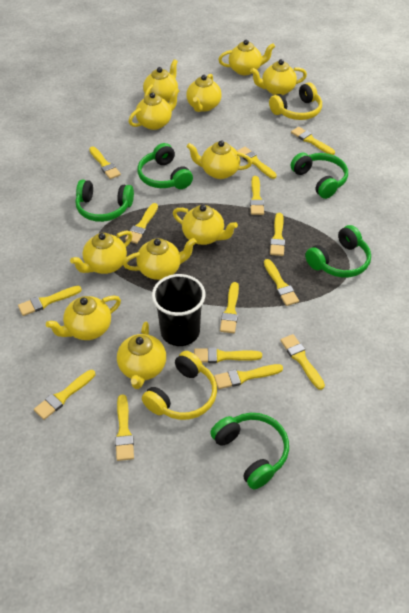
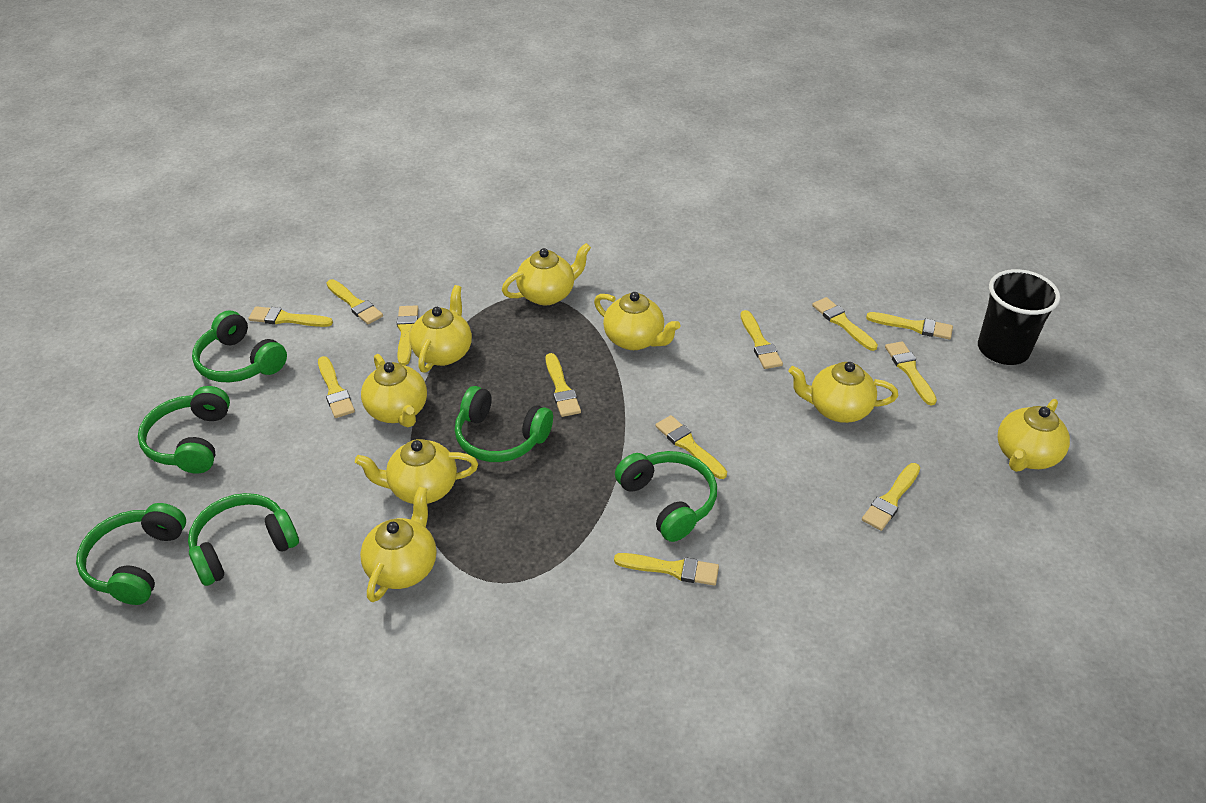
green headphones: 5 -> 6
yellow brush: 14 -> 12
yellow headphones: 2 -> 0
yellow teapot: 11 -> 8

